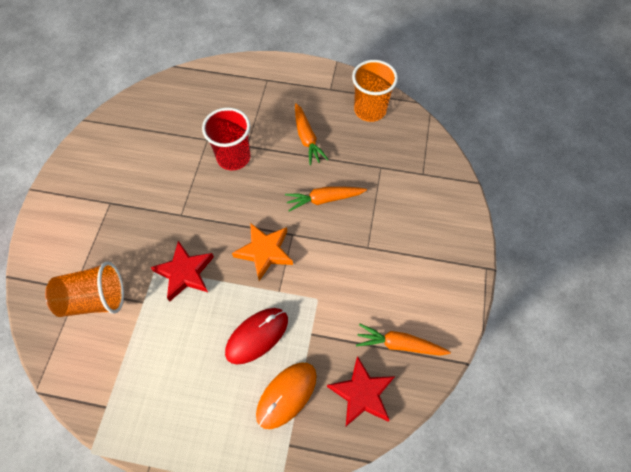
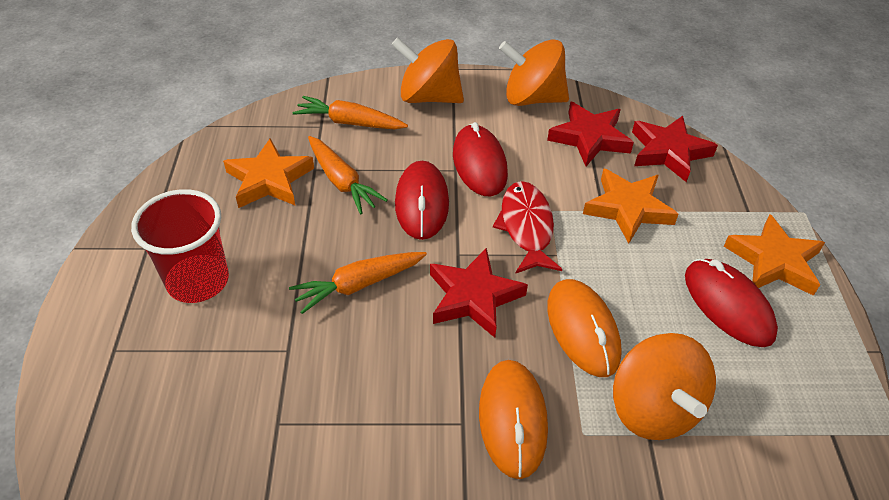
orange cup: 2 -> 0
orange mouse: 1 -> 2
orange spinning top: 0 -> 3
orange star: 1 -> 3
red fish: 0 -> 1
red mouse: 1 -> 3
red star: 2 -> 3

